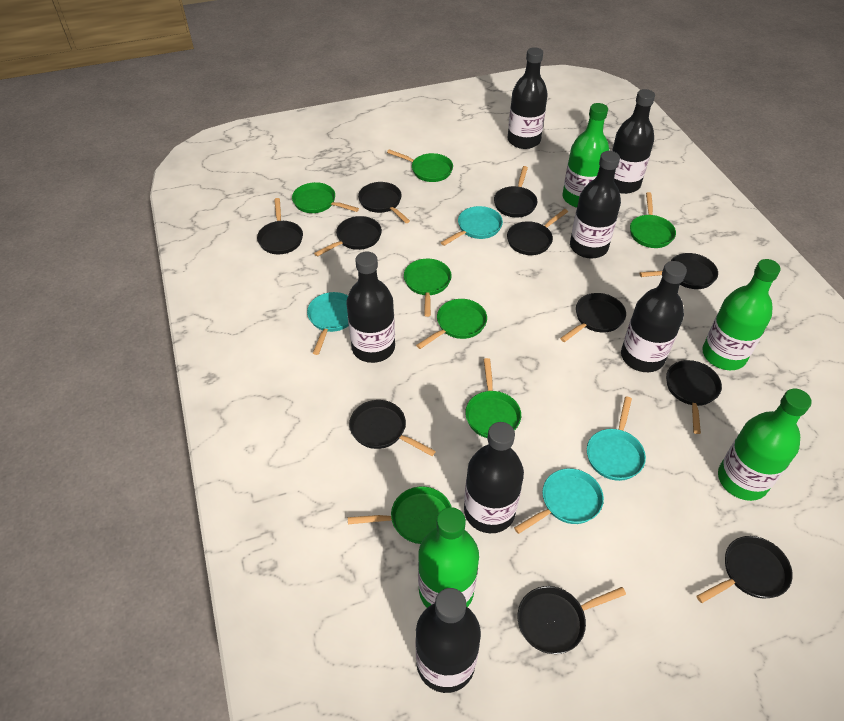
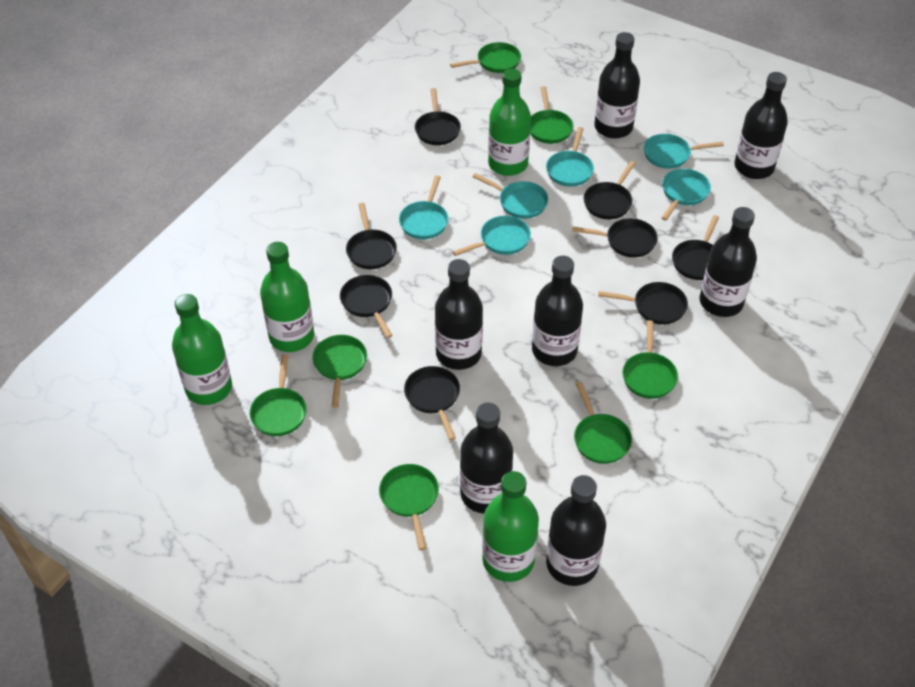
black pan: 11 -> 8
turquoise pan: 4 -> 6

